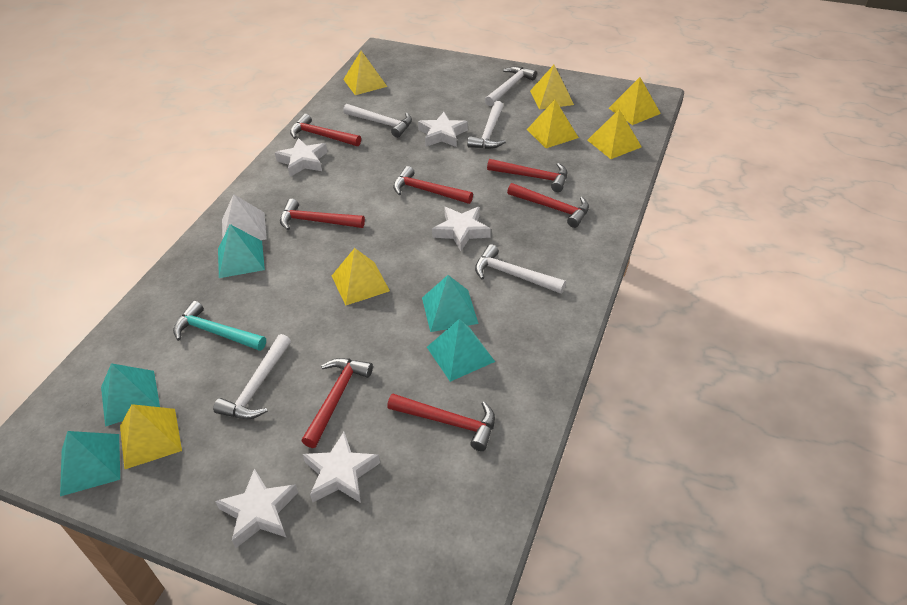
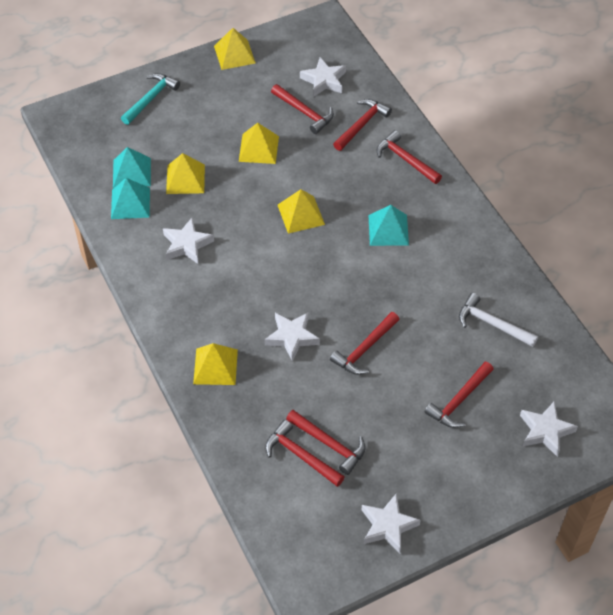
turquoise pyramid: 5 -> 3
white hammer: 5 -> 1
white pyramid: 1 -> 0
yellow pyramid: 7 -> 5

